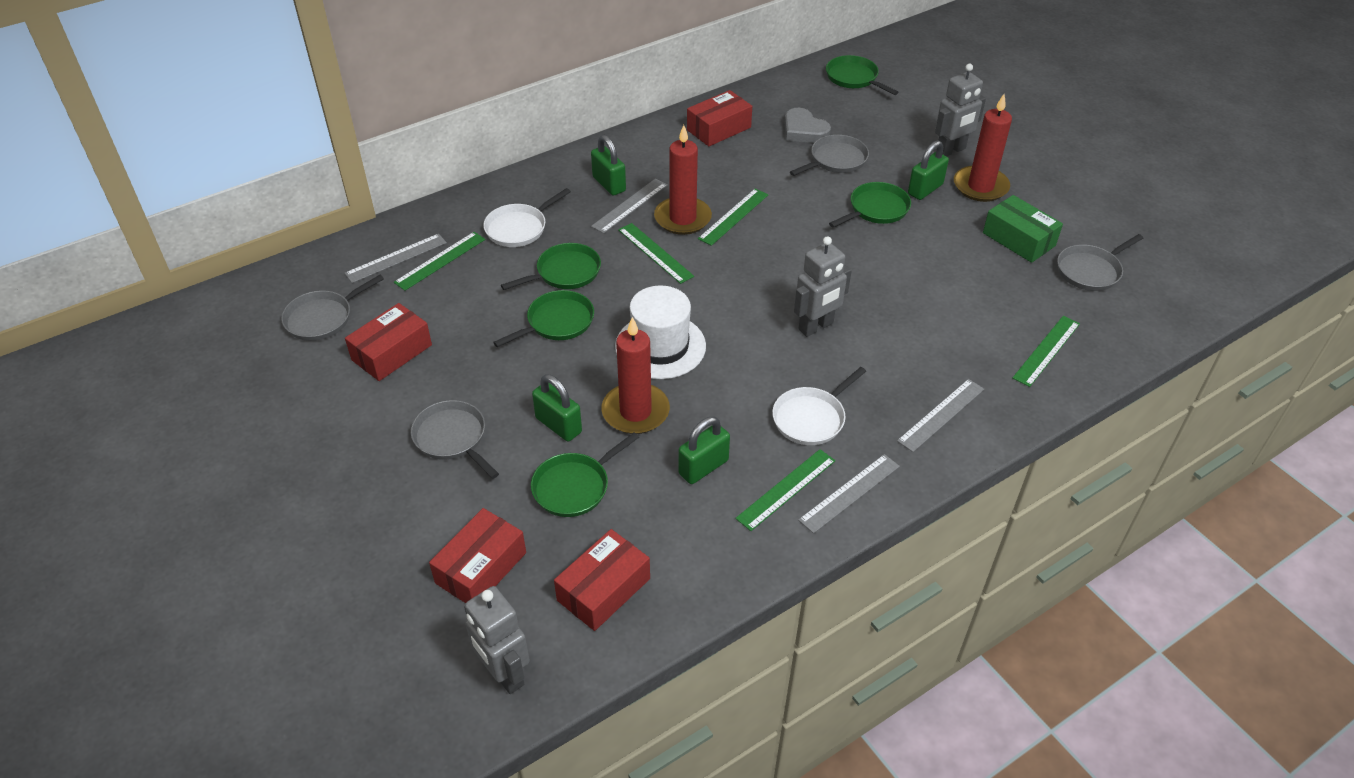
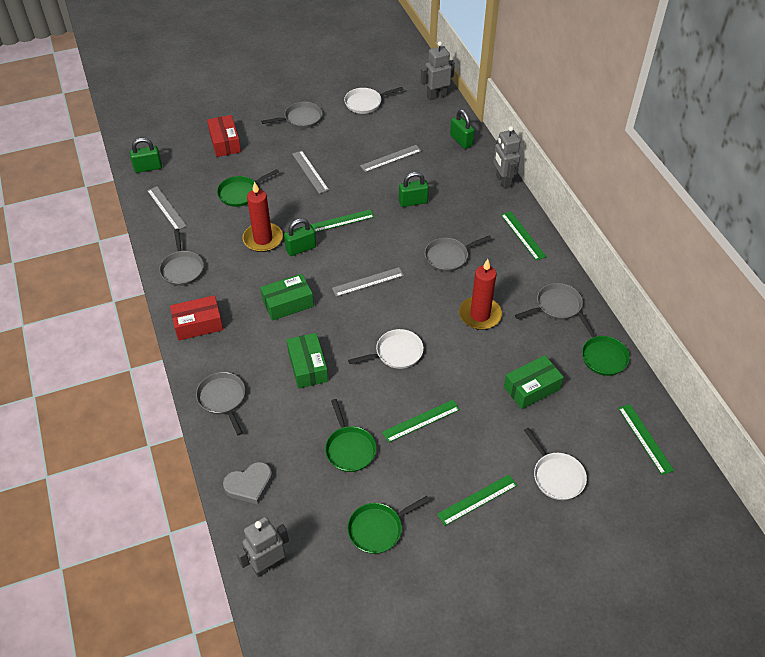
green box: 1 -> 3
green pan: 5 -> 4
grey pan: 4 -> 5
red box: 4 -> 2
red candle: 3 -> 2
white hat: 1 -> 0
white pan: 2 -> 3

